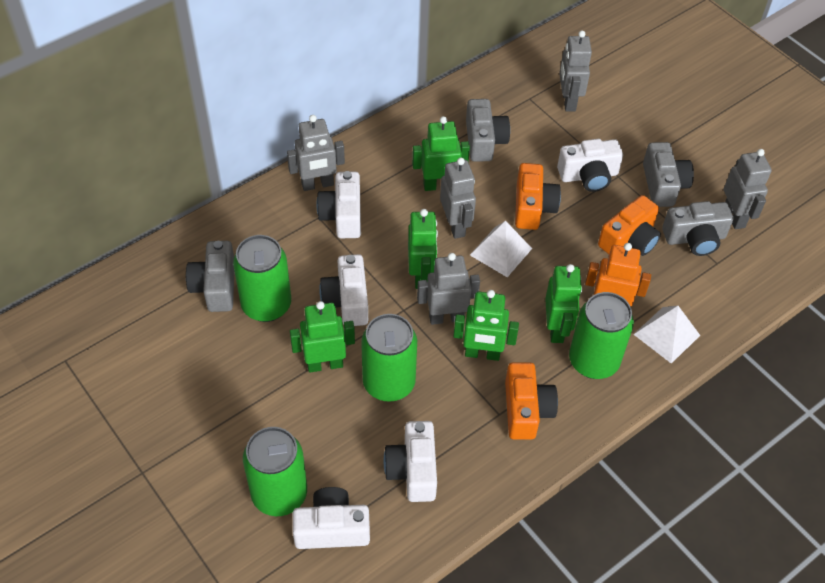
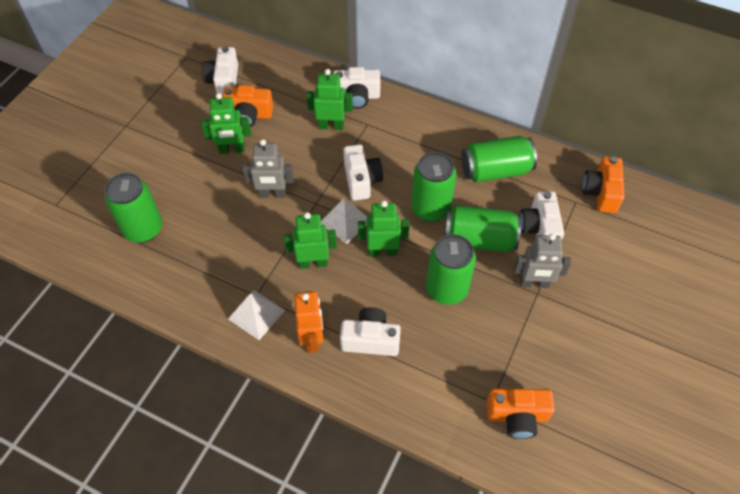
green can: 4 -> 5
green robot: 5 -> 4
grey camera: 4 -> 0
grey robot: 5 -> 2

